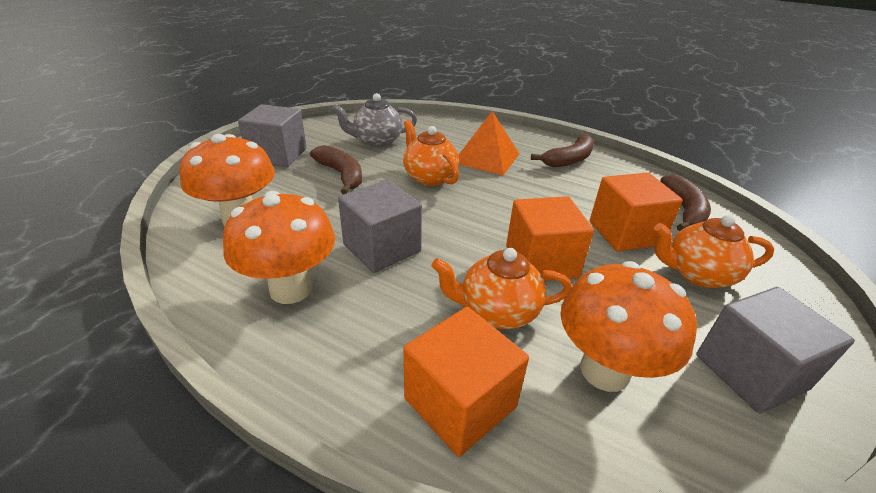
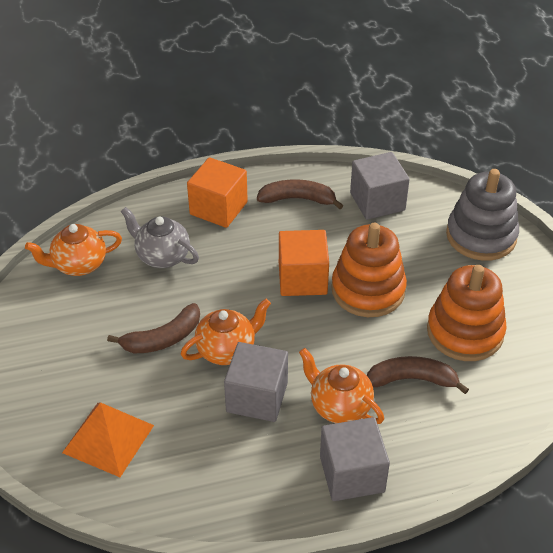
grey stacking toy: 0 -> 1
orange cube: 3 -> 2
orange mushroom: 3 -> 0
orange stacking toy: 0 -> 2

